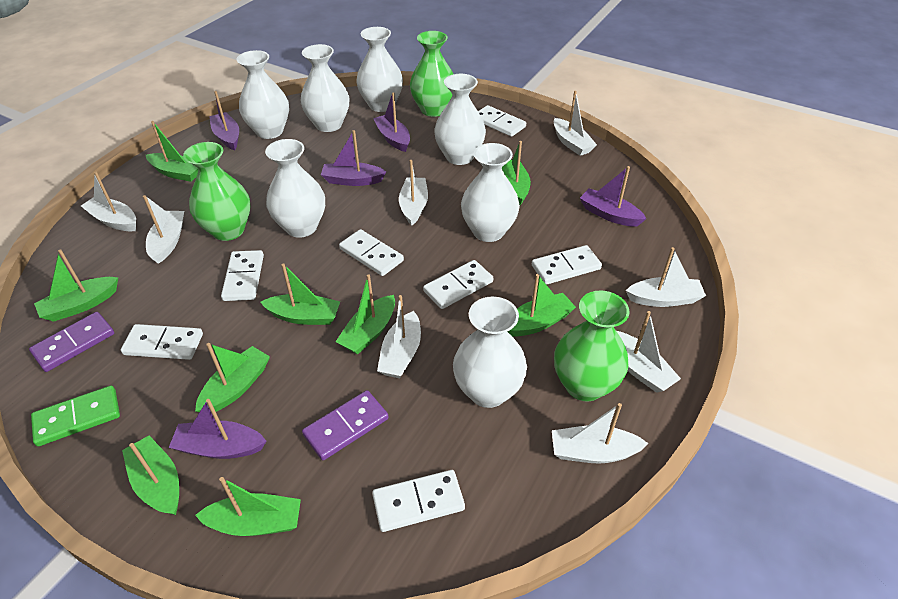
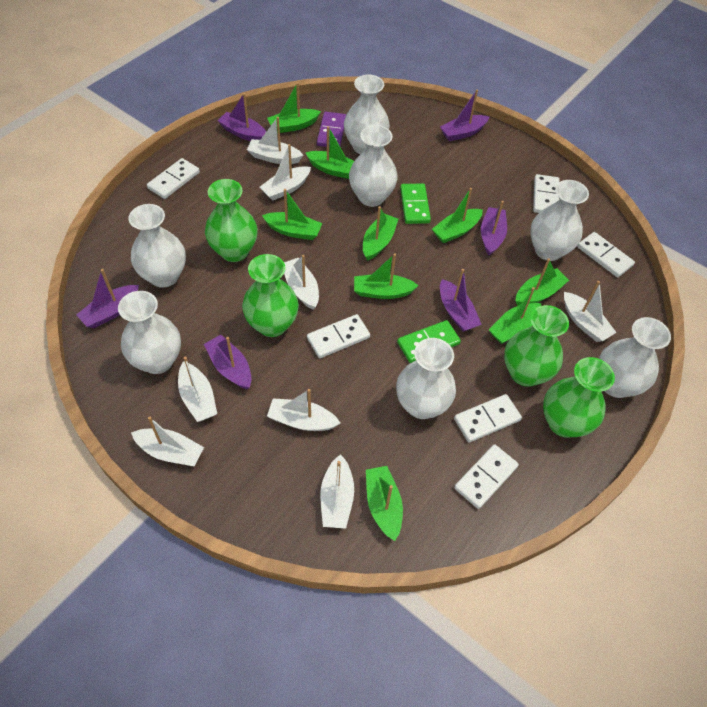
green domino: 1 -> 2
green vase: 3 -> 4
purple boat: 5 -> 6
purple domino: 2 -> 1
white domino: 7 -> 6

